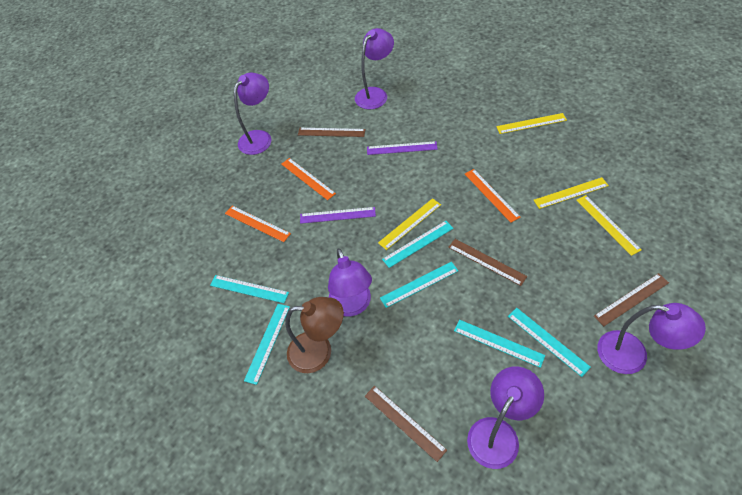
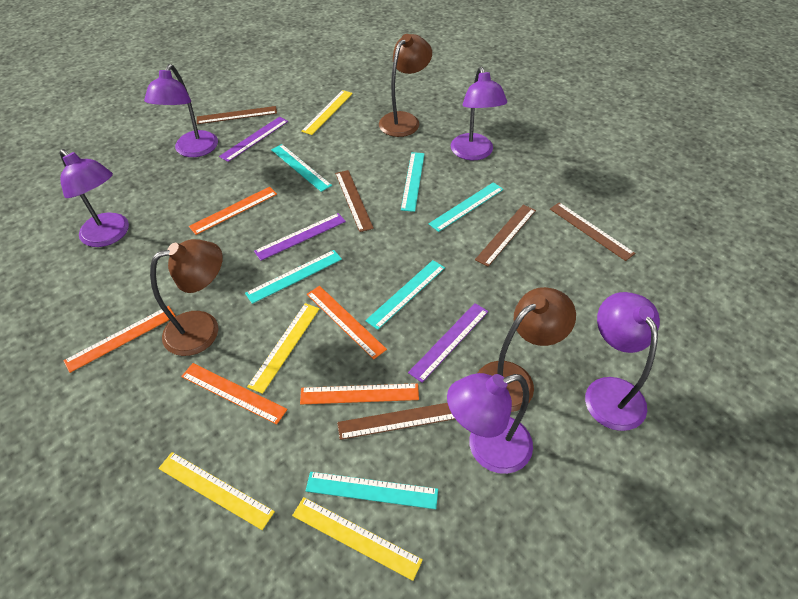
brown lamp: 1 -> 3
brown ruler: 4 -> 5
orange ruler: 3 -> 5
purple ruler: 2 -> 3

